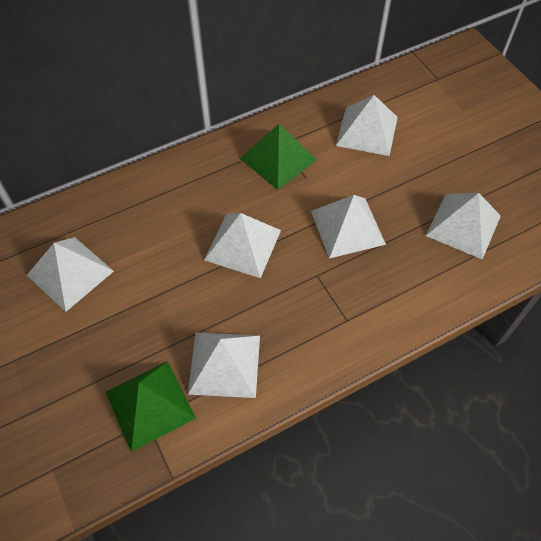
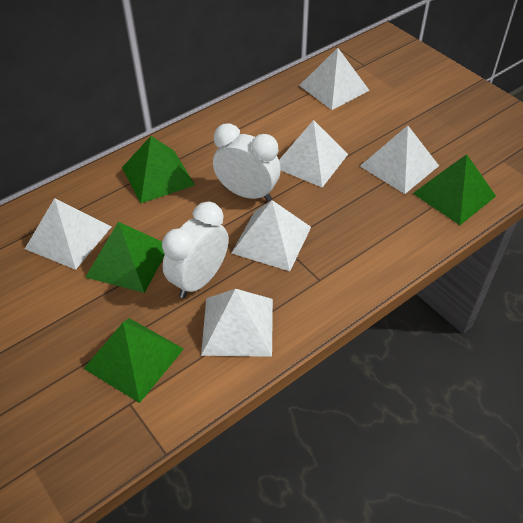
green pyramid: 2 -> 4
white clock: 0 -> 2

